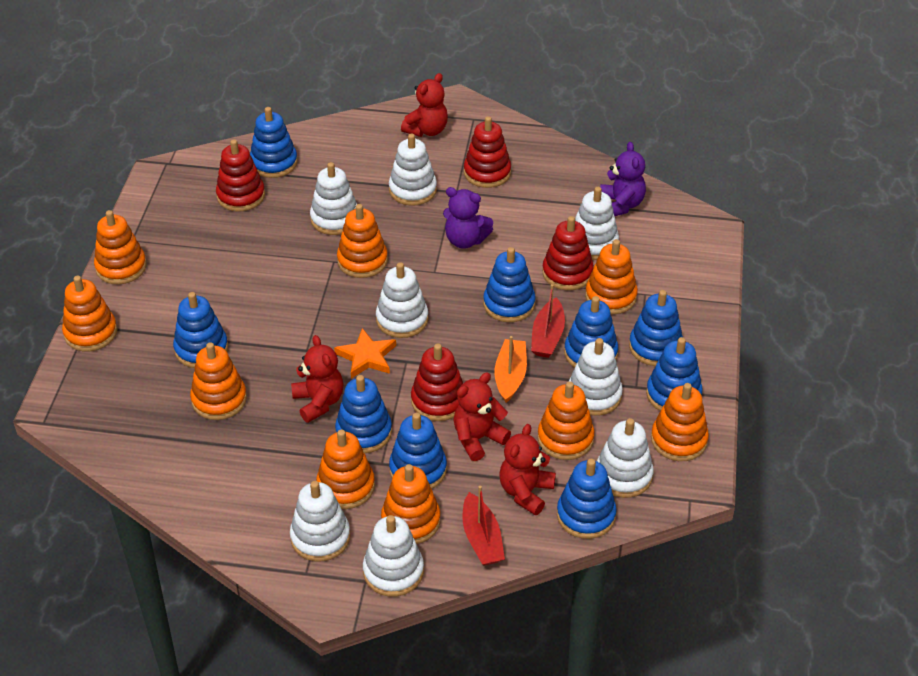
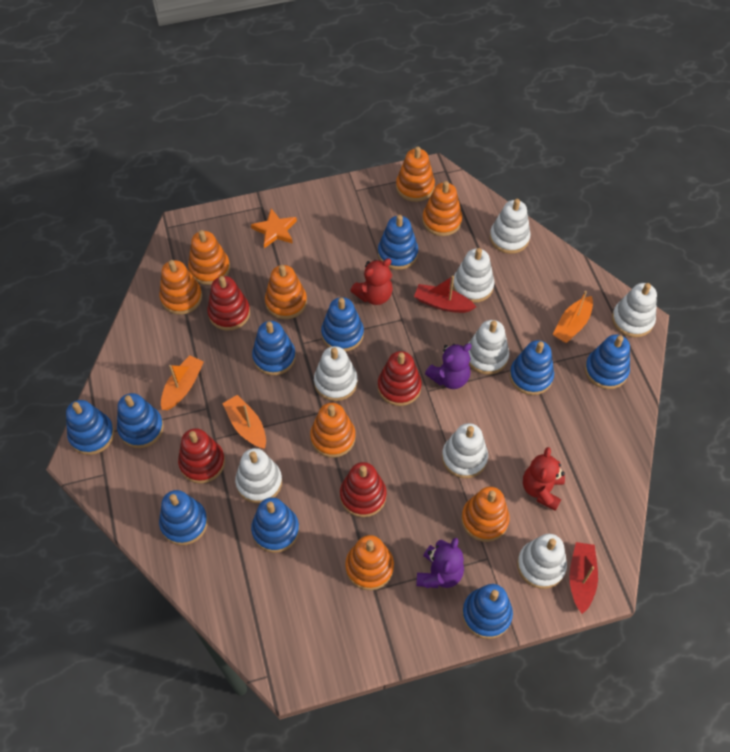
blue stacking toy: 9 -> 10
orange boat: 1 -> 3
orange stacking toy: 9 -> 8
red teddy bear: 4 -> 2

